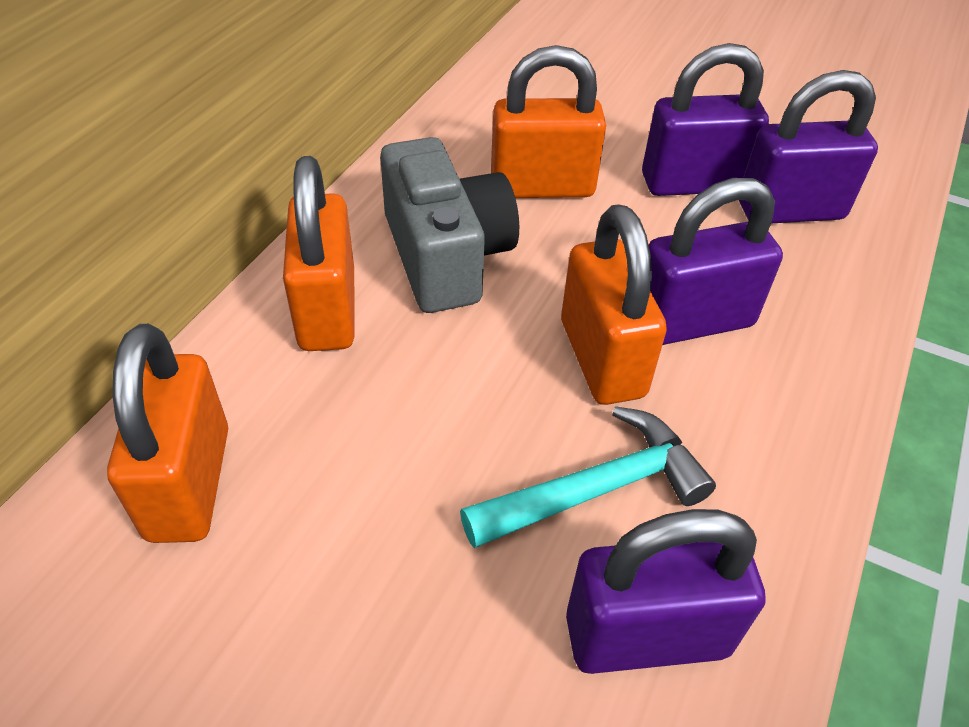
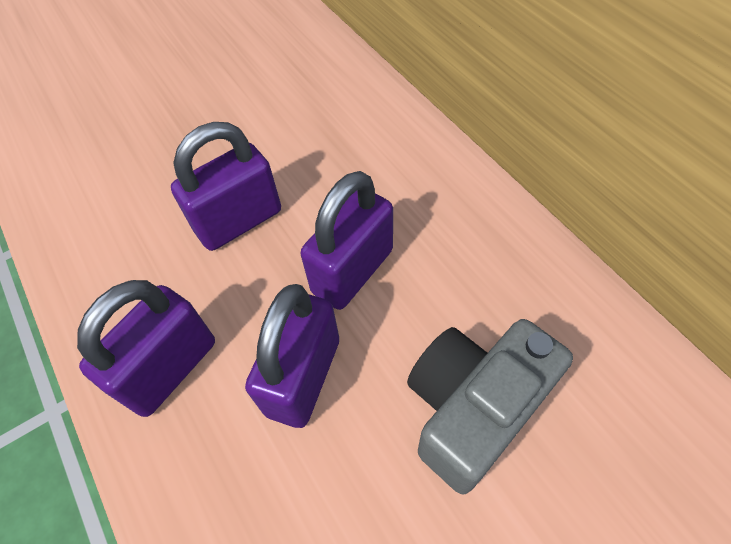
orange padlock: 4 -> 0
turquoise hammer: 1 -> 0

